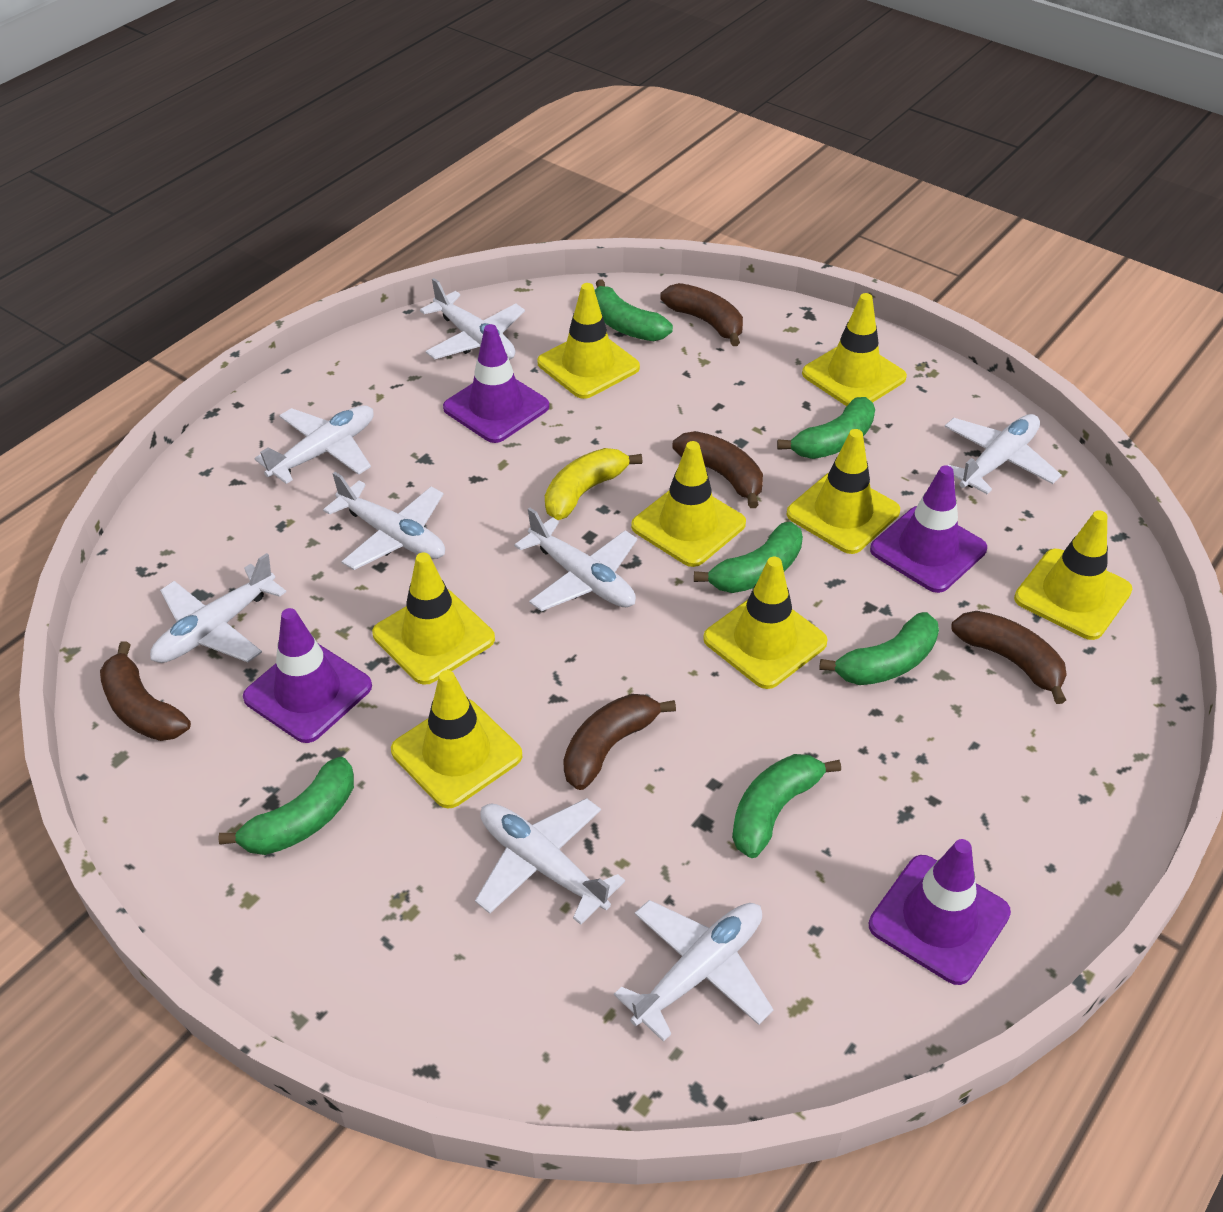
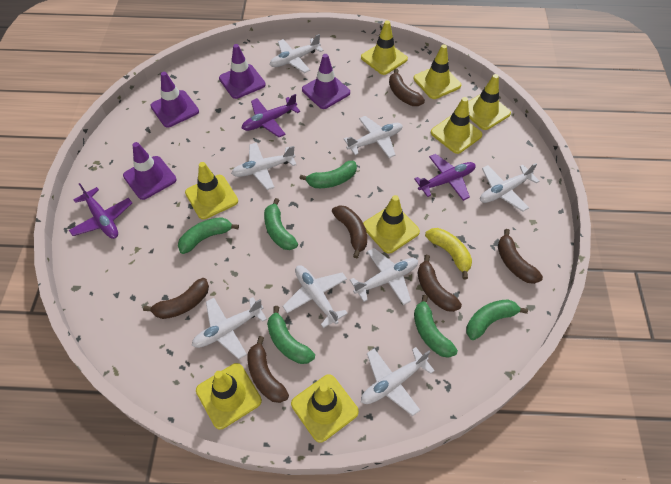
brown banana: 5 -> 6
purple plane: 0 -> 3

